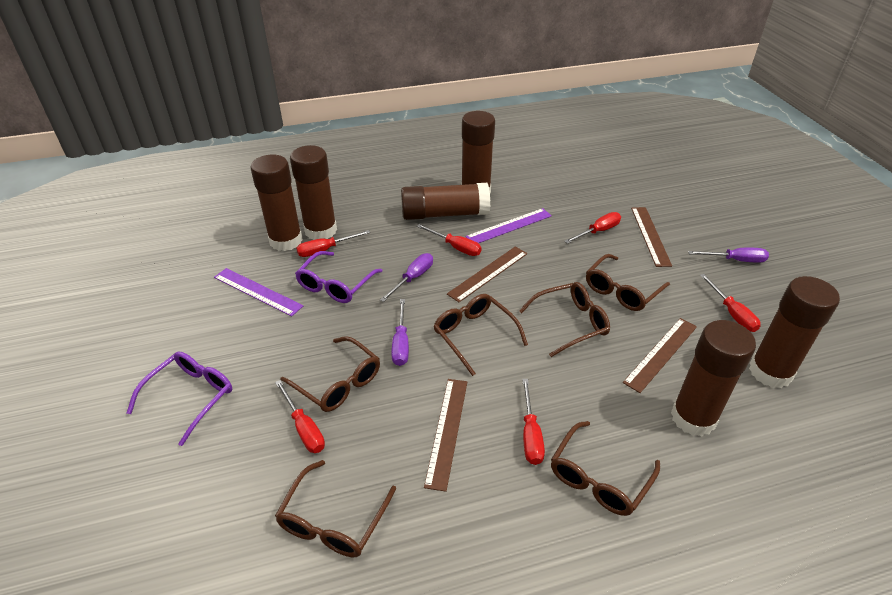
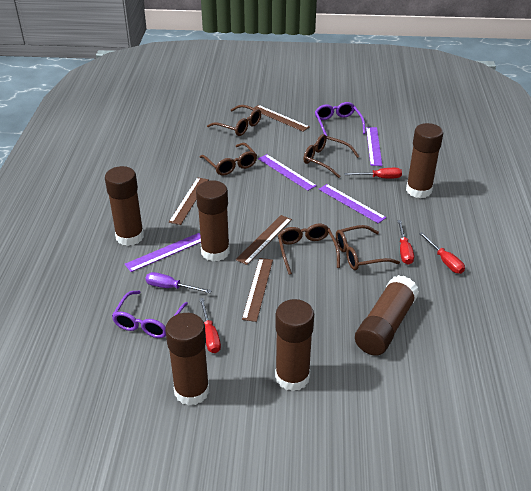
brown glasses: 6 -> 5
purple ruler: 2 -> 4
purple screwdriver: 3 -> 1
red screwdriver: 6 -> 4

